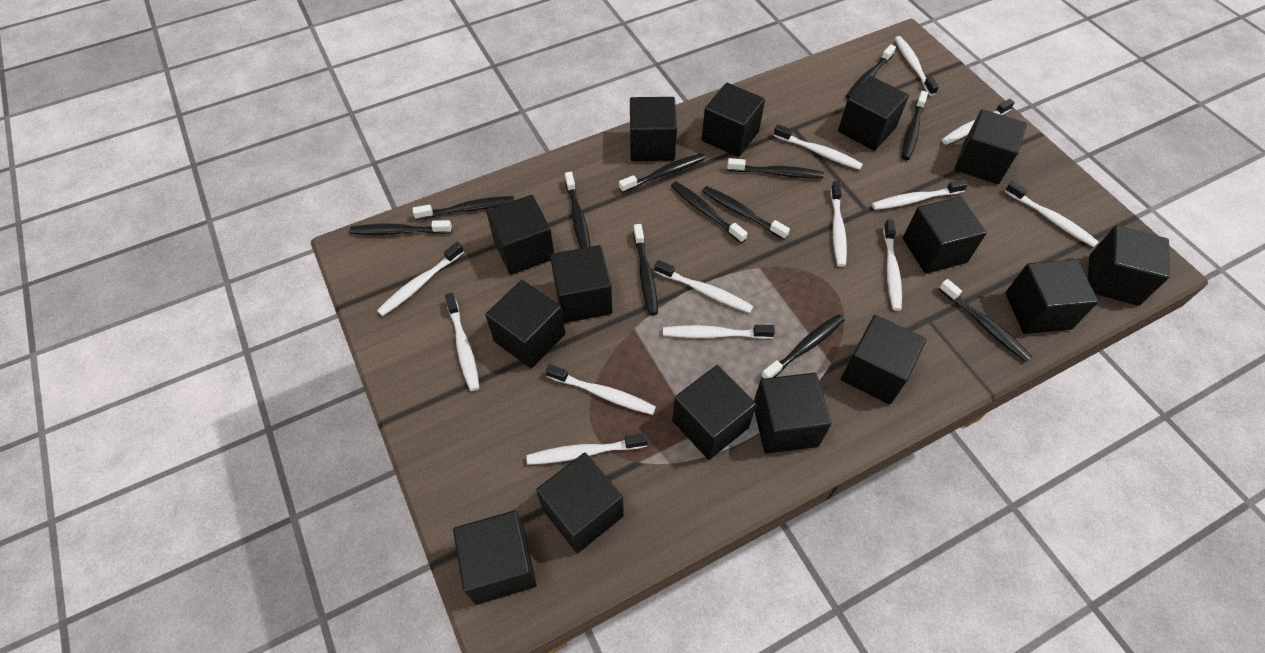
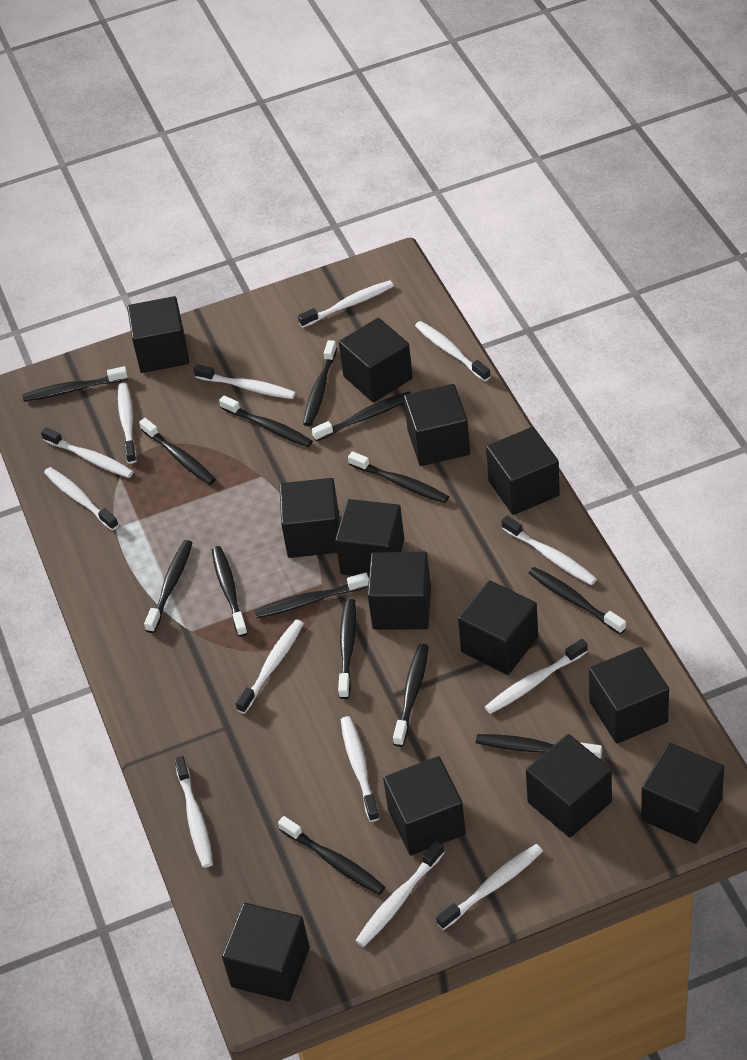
black cube: 15 -> 13
black toothbrush: 12 -> 14

